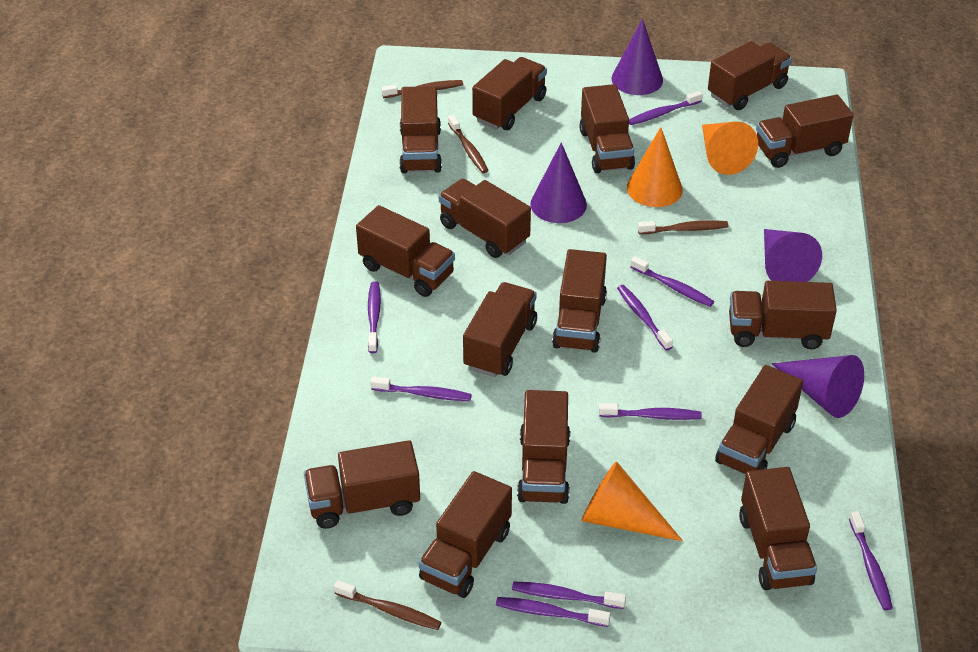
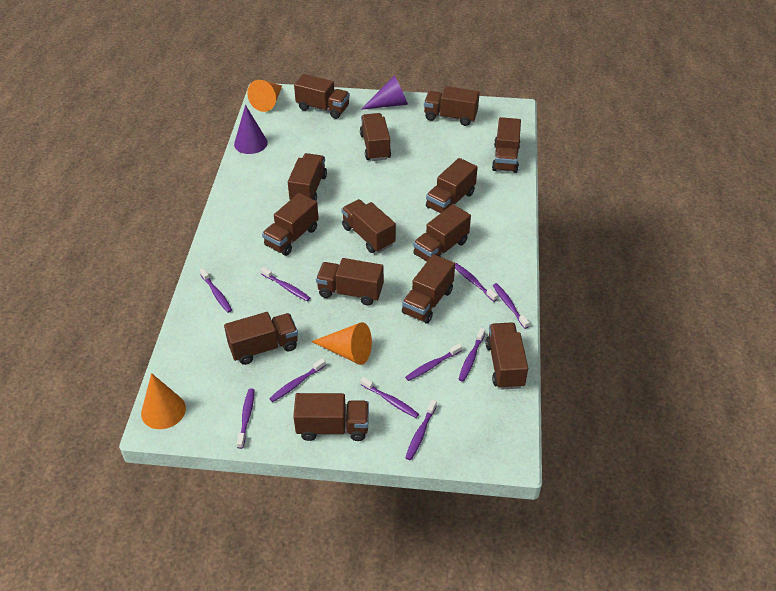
brown toothbrush: 4 -> 0
brown truck: 15 -> 14
purple cone: 4 -> 2
purple toothbrush: 9 -> 10

